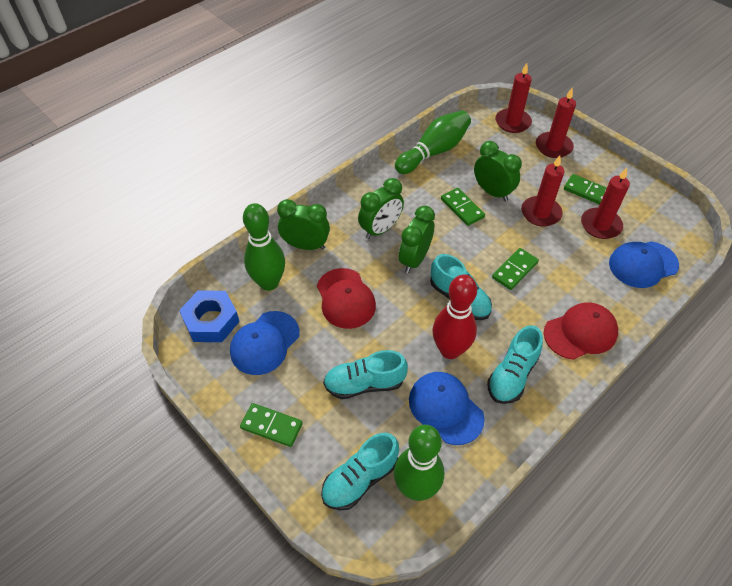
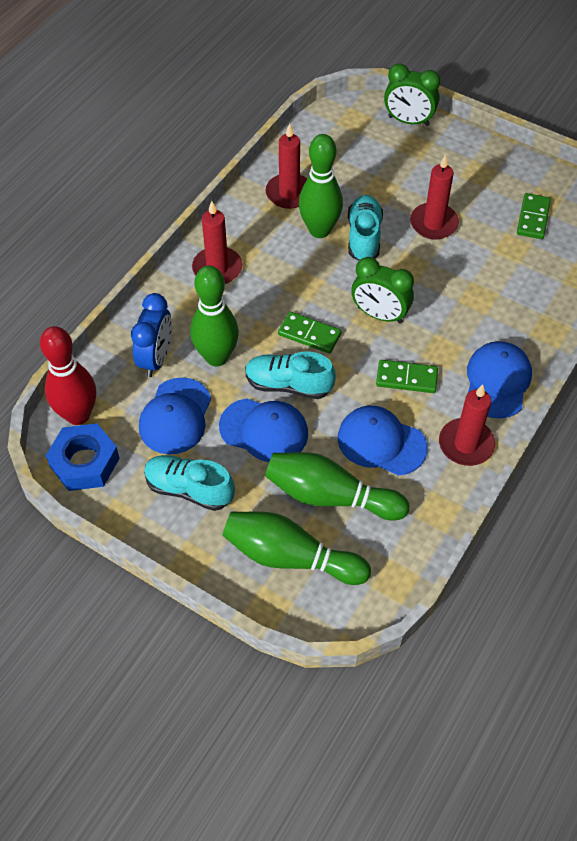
blue cap: 3 -> 4
blue clock: 0 -> 1
green bowling pin: 3 -> 4
green clock: 4 -> 2
green domino: 4 -> 3
red cap: 2 -> 0
turquoise shoe: 4 -> 3

